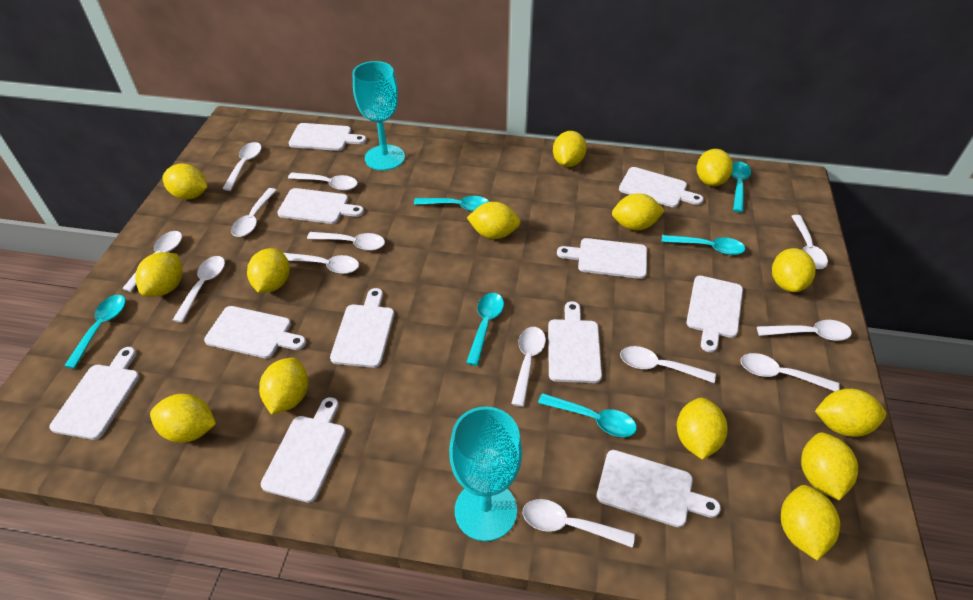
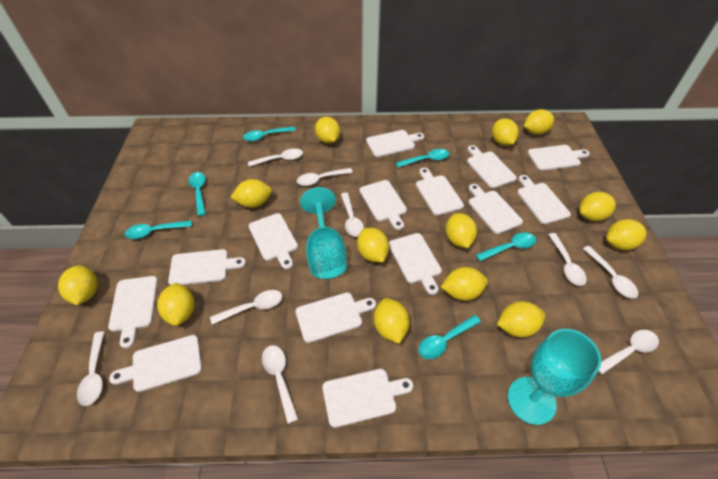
white cutting board: 11 -> 14
white spoon: 13 -> 9
yellow lemon: 14 -> 13

